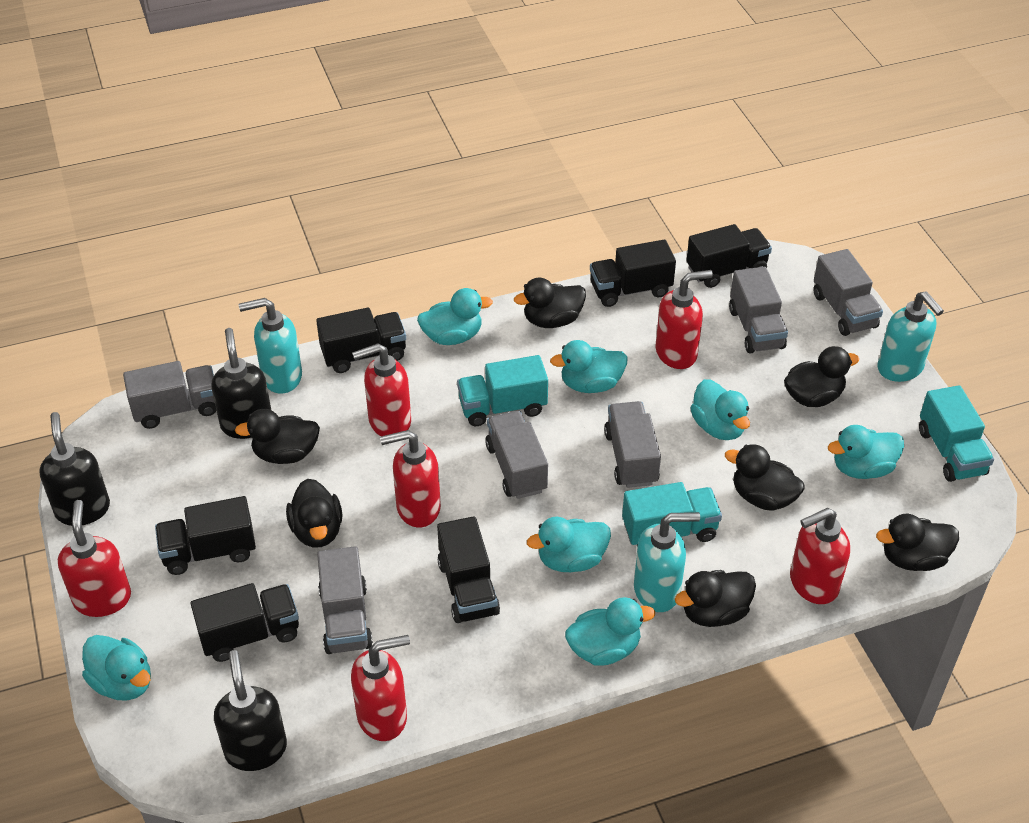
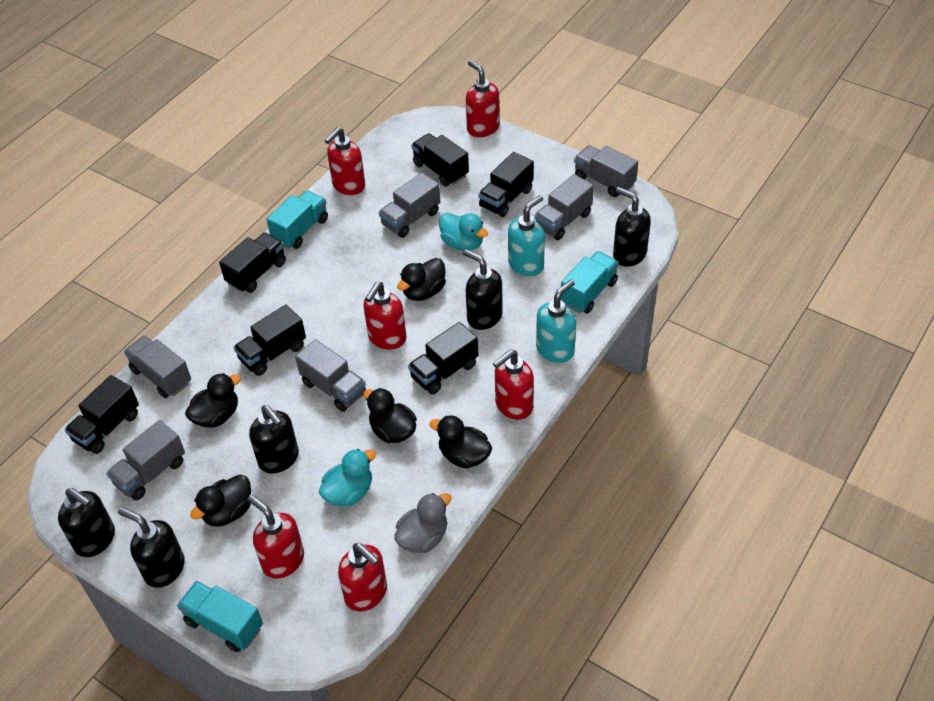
black duck: 7 -> 5
black soap dispenser: 3 -> 5
grey duck: 0 -> 1
turquoise duck: 7 -> 2
turquoise soap dispenser: 3 -> 2

